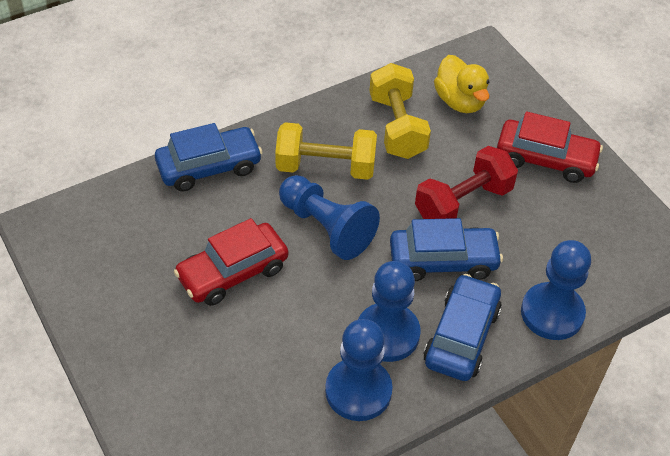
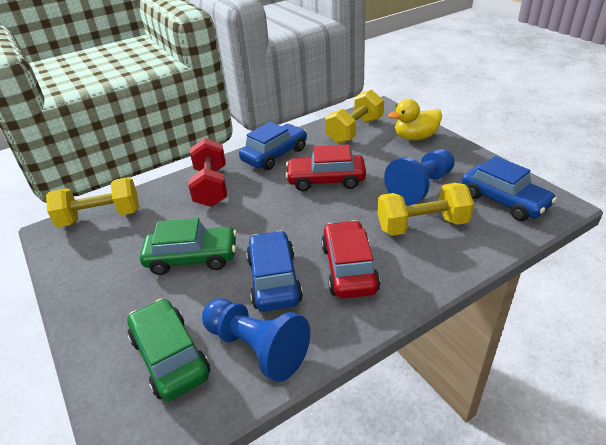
blue pawn: 4 -> 2
green car: 0 -> 2
yellow dumbbell: 2 -> 3

